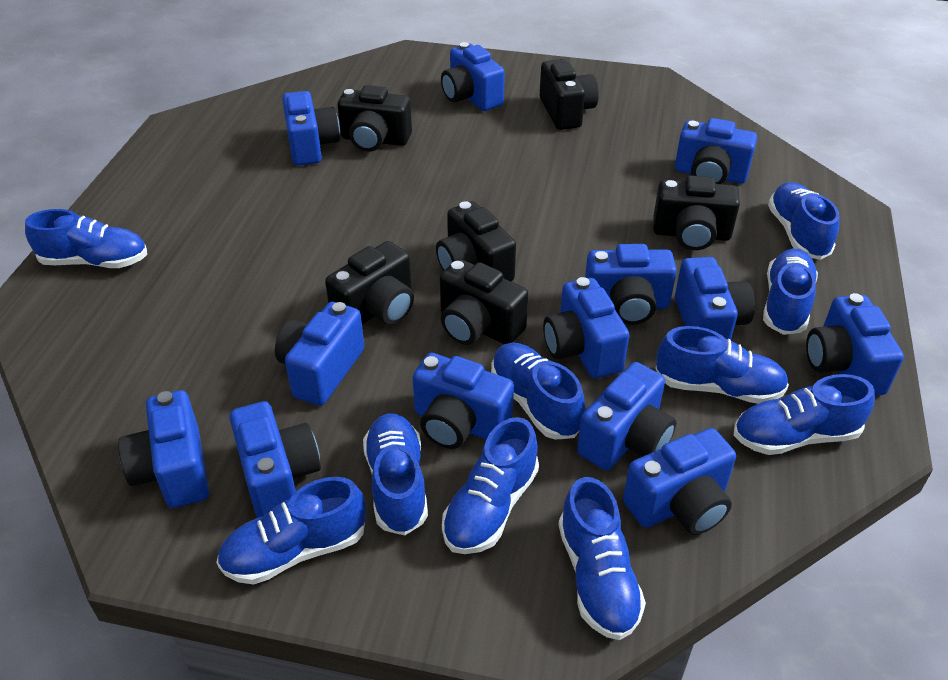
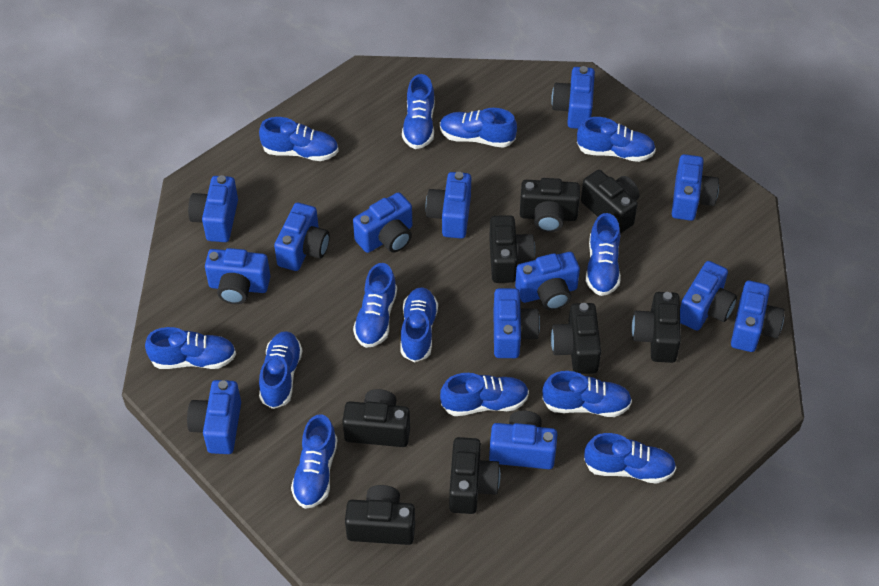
black camera: 6 -> 8
blue shoe: 10 -> 13

